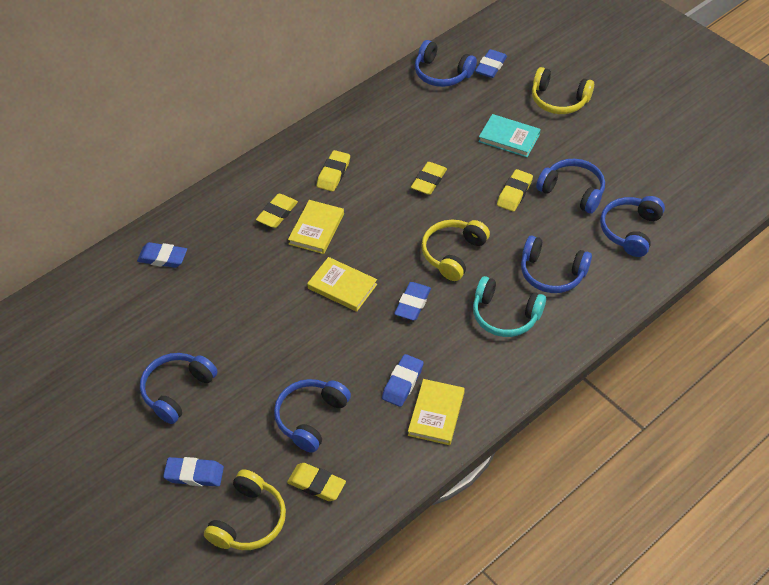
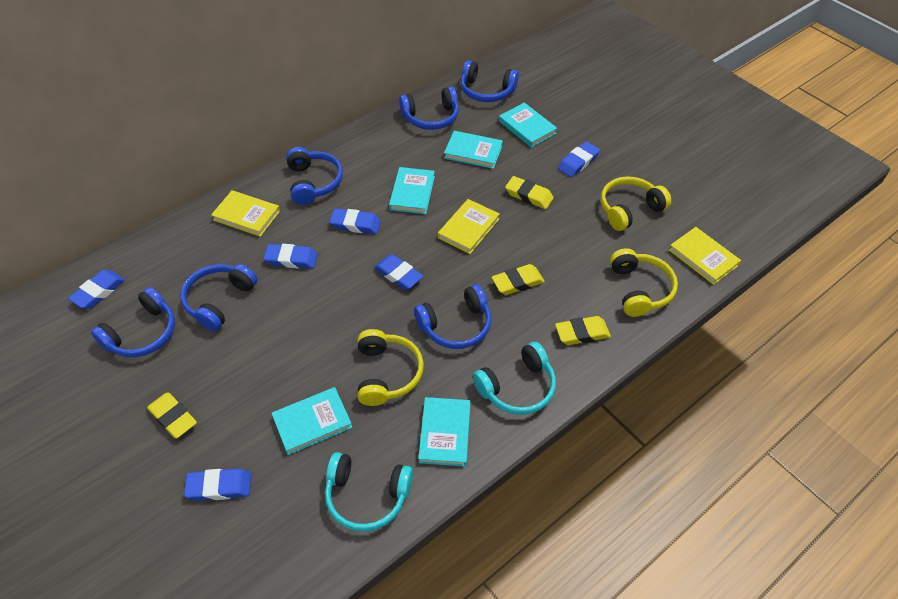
blue eraser: 5 -> 6
turquoise book: 1 -> 5
turquoise headphones: 1 -> 2
yellow eraser: 5 -> 4

